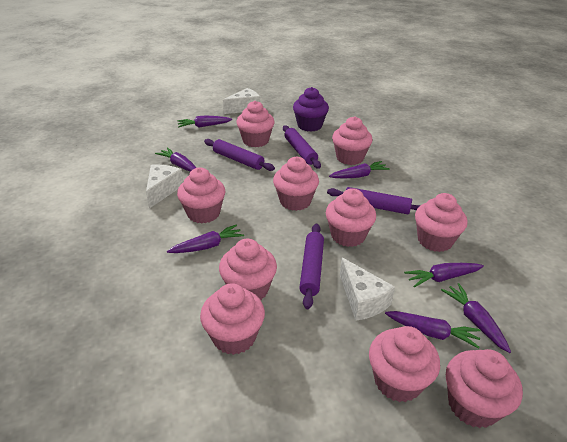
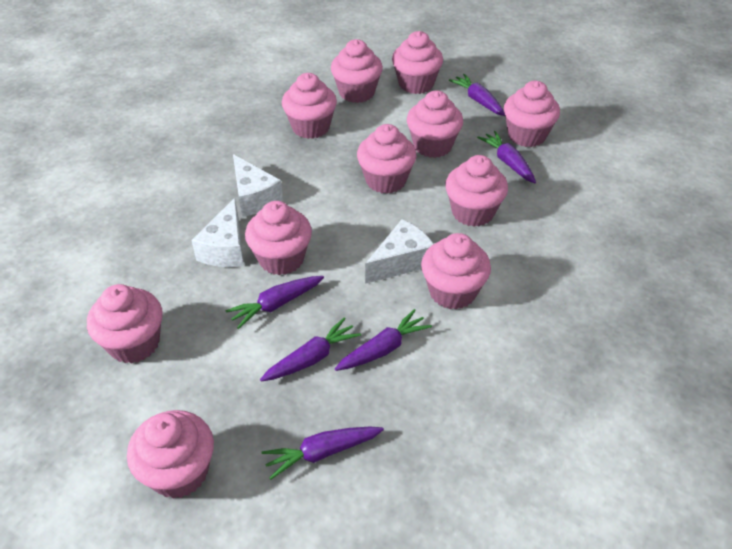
pink cupcake: 10 -> 11
purple carrot: 7 -> 6
purple cupcake: 1 -> 0
purple rolling pin: 4 -> 0

